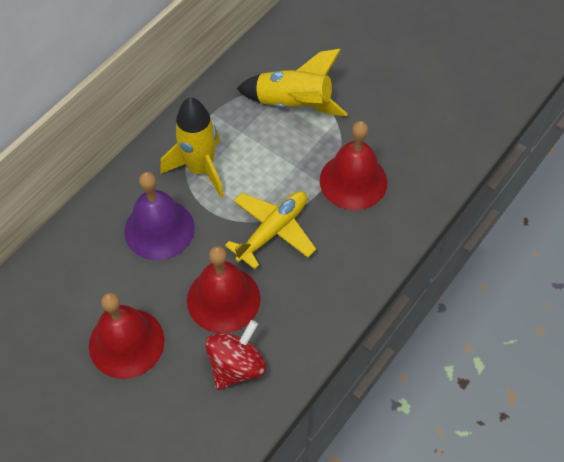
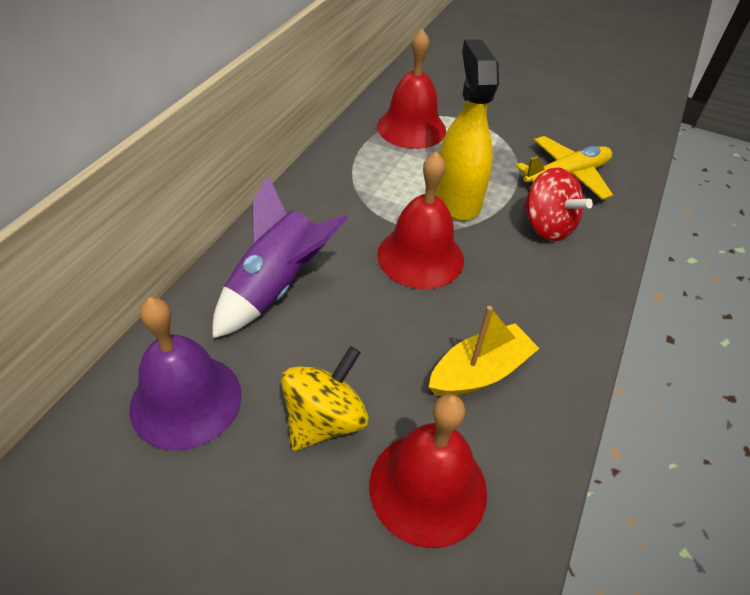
purple rocket: 0 -> 1
yellow boat: 0 -> 1
yellow rocket: 2 -> 0
yellow spinning top: 0 -> 1
yellow spray bottle: 0 -> 1

